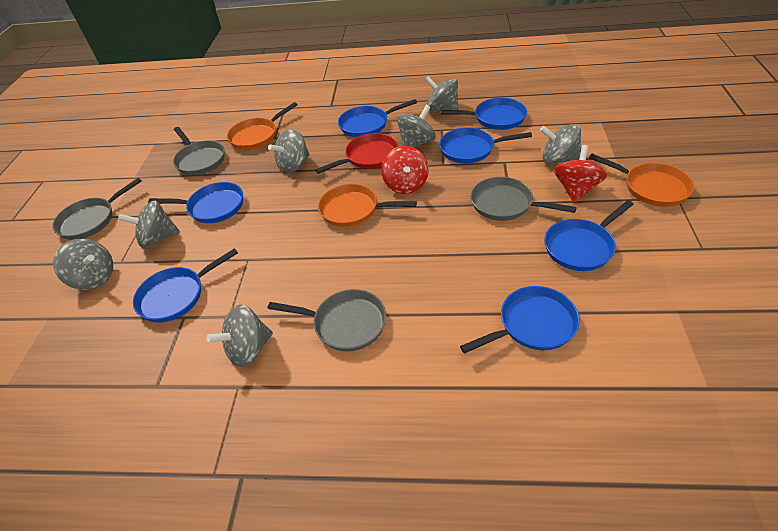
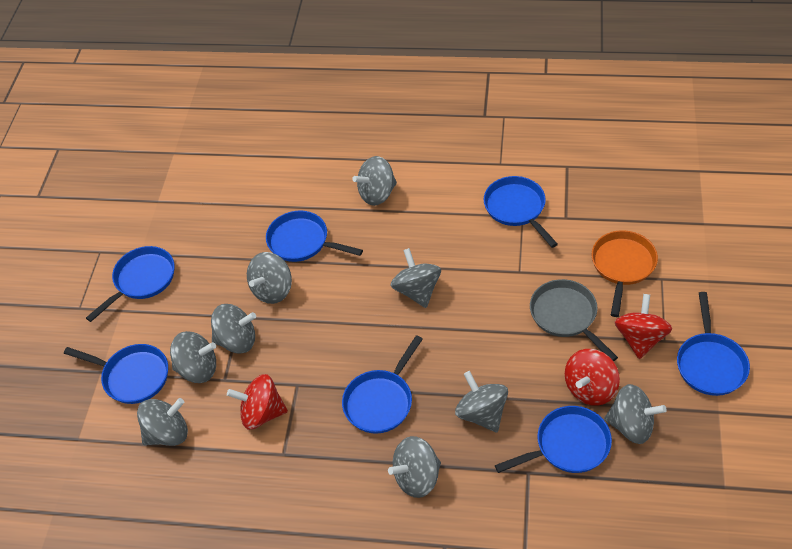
grey pan: 4 -> 1
grey spinning top: 7 -> 9
orange pan: 3 -> 1
red pan: 1 -> 0
red spinning top: 2 -> 3

